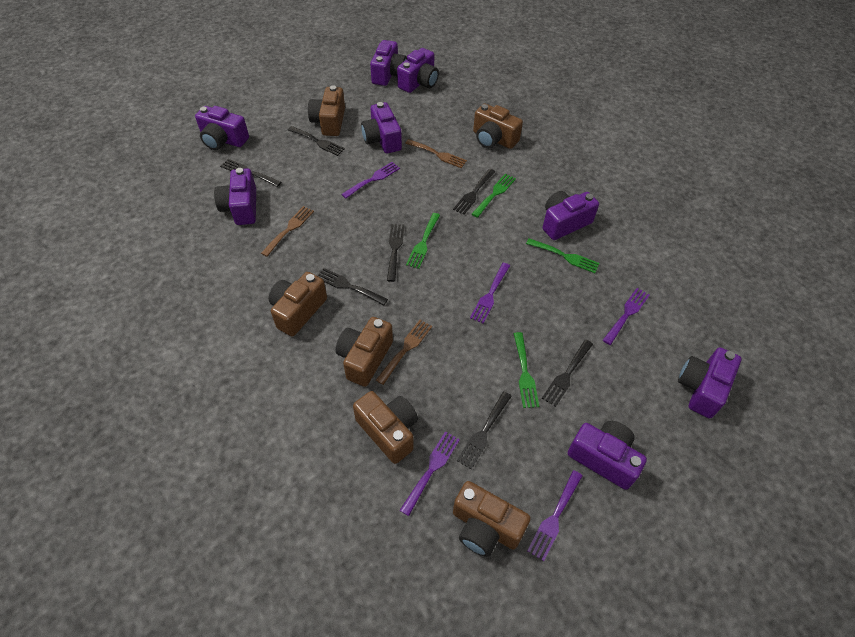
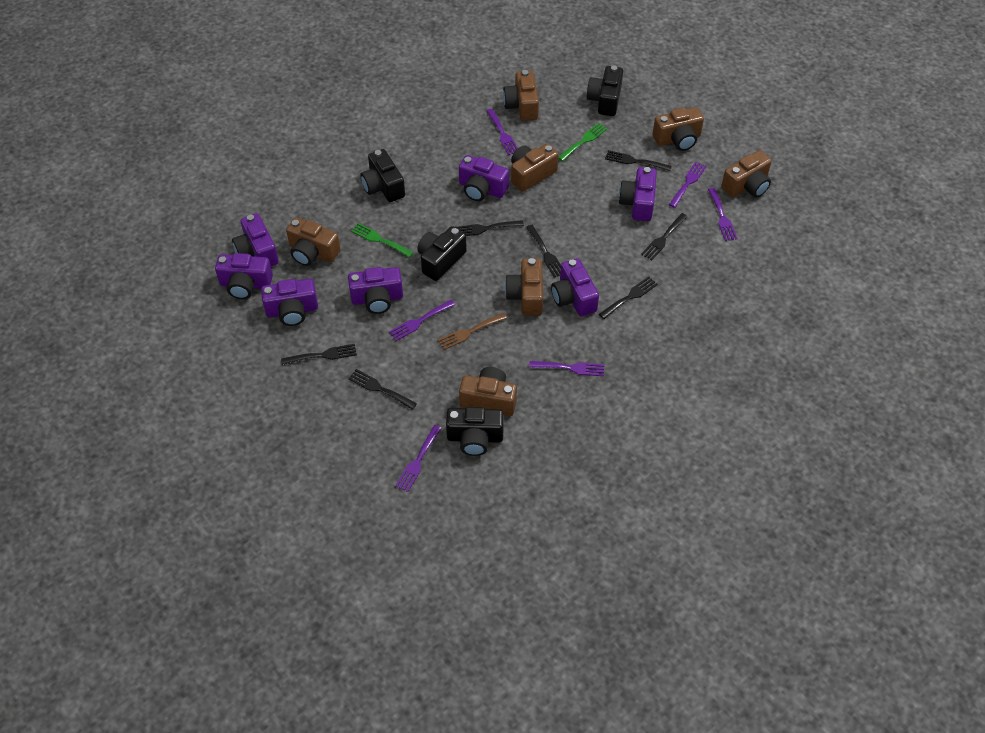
black camera: 0 -> 4
brown camera: 6 -> 7
brown fork: 3 -> 1
green fork: 4 -> 2
purple camera: 8 -> 7
purple fork: 5 -> 6

